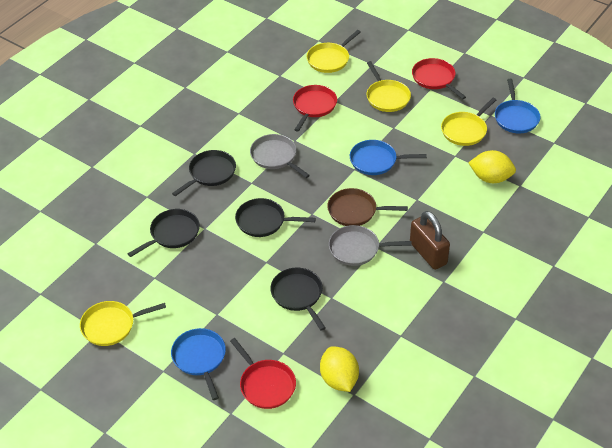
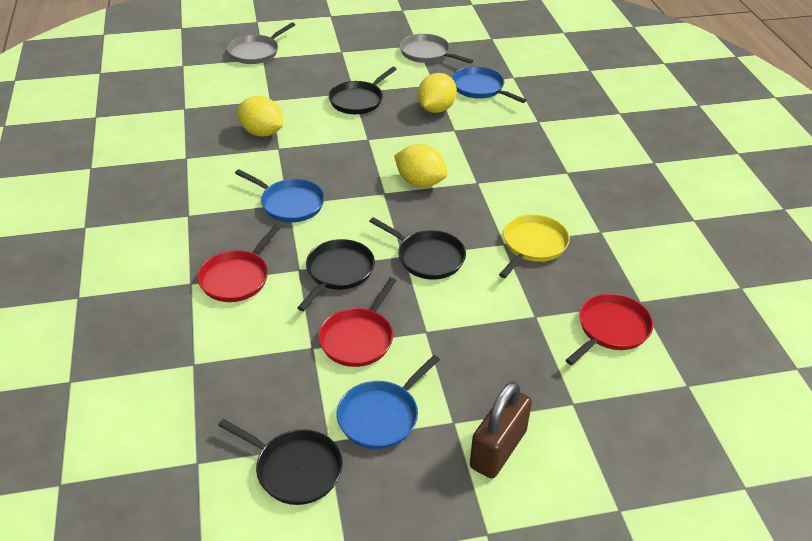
brown pan: 1 -> 0
yellow lemon: 2 -> 3
yellow pan: 4 -> 1

